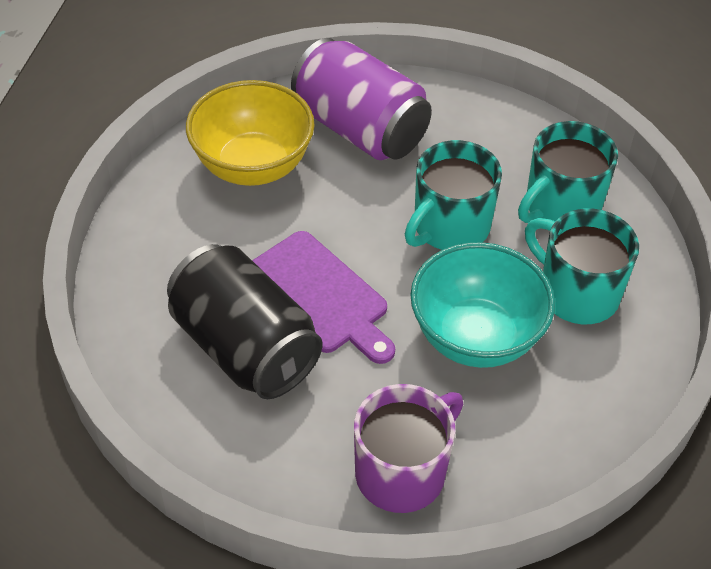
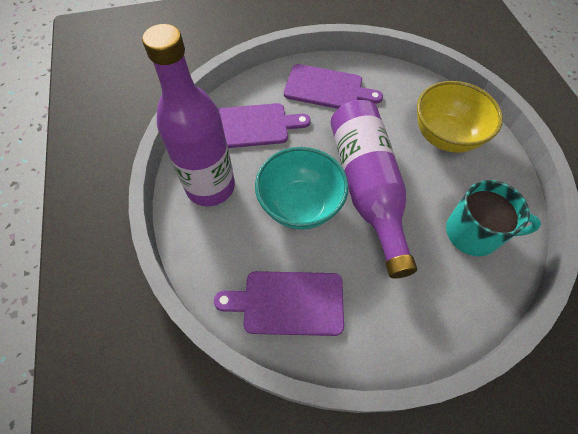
black can: 1 -> 0
purple bottle: 0 -> 2
purple can: 1 -> 0
purple cutting board: 1 -> 3
purple mug: 1 -> 0
turquoise mug: 3 -> 1

